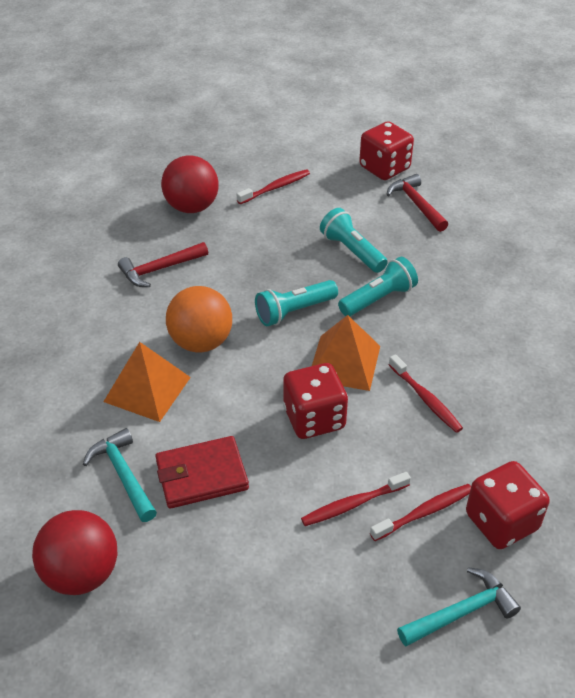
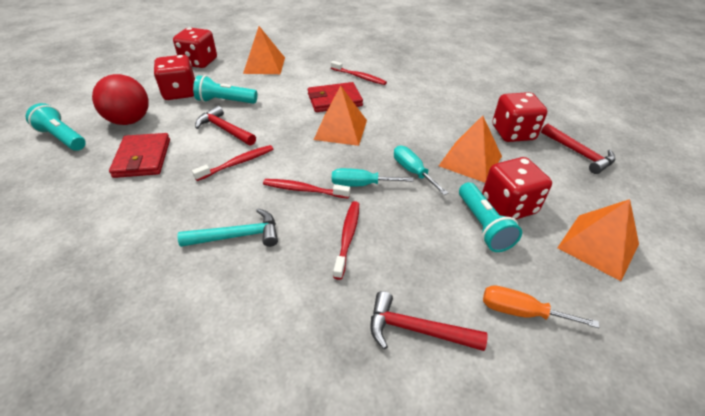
orange ball: 1 -> 0
orange pyramid: 2 -> 4
orange screwdriver: 0 -> 1
red ball: 2 -> 1
red dice: 3 -> 4
red hammer: 2 -> 3
red wallet: 1 -> 2
turquoise hammer: 2 -> 1
turquoise screwdriver: 0 -> 2

